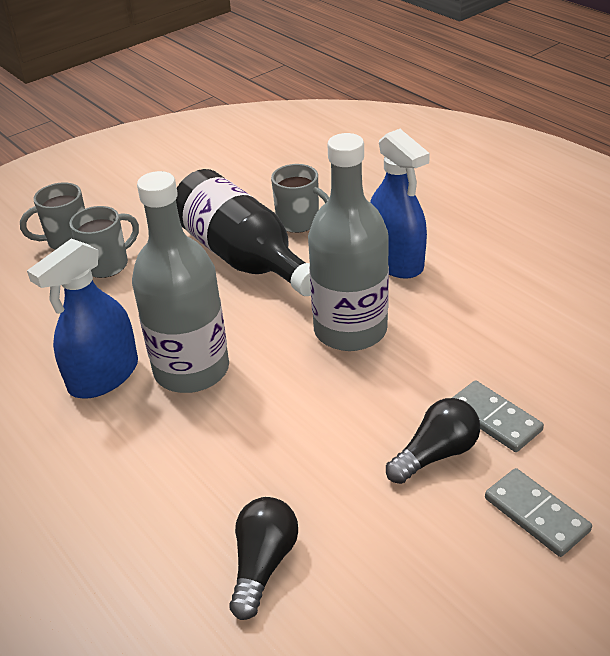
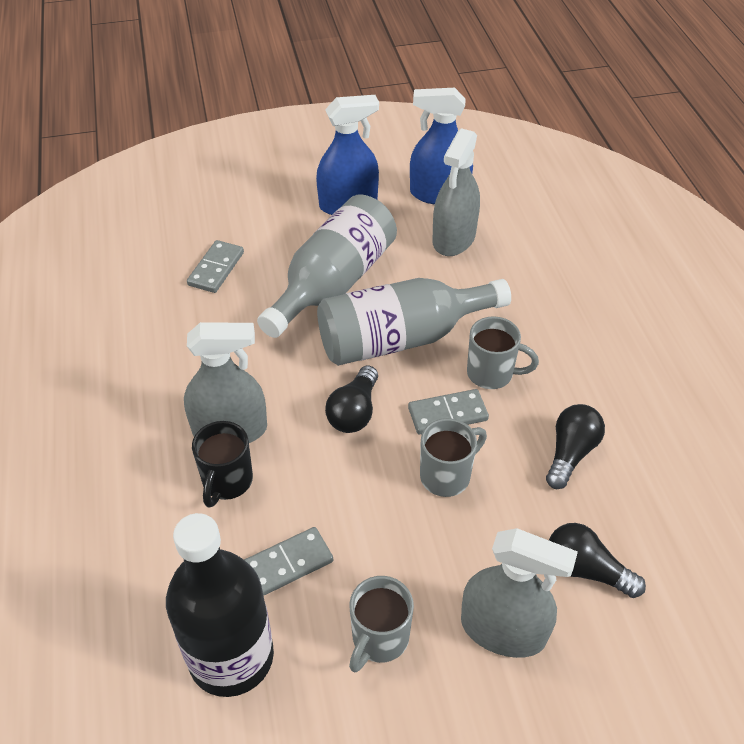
black light bulb: 2 -> 3
black mug: 0 -> 1
grey domino: 2 -> 3
grey spray bottle: 0 -> 3

